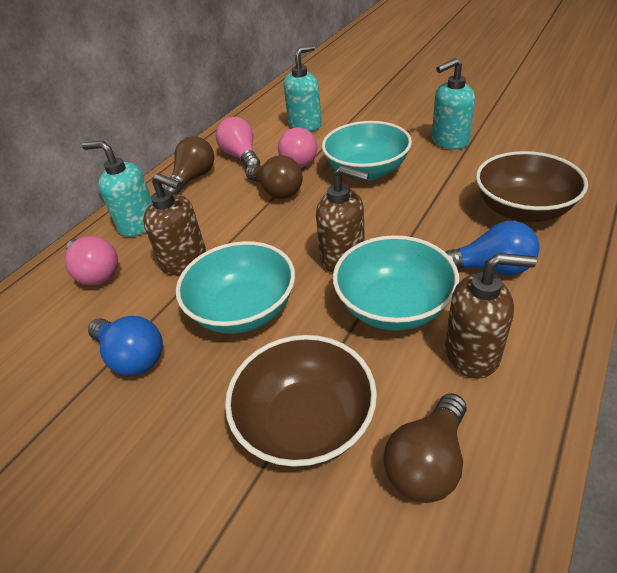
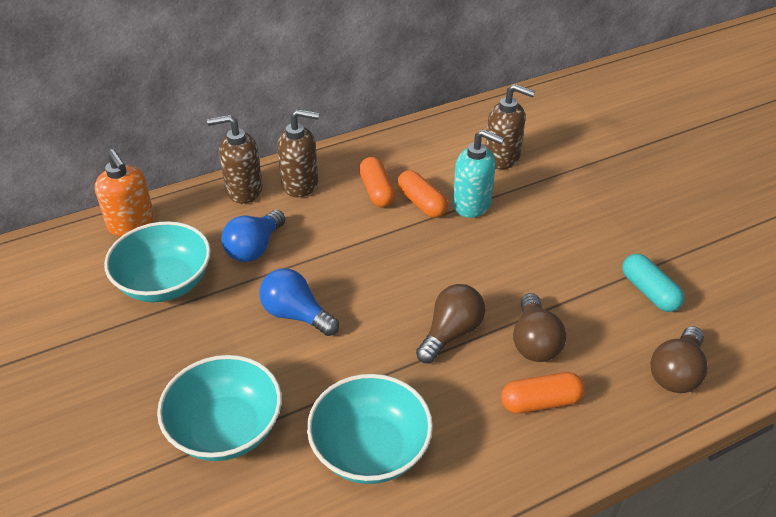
brown bowl: 2 -> 0
orange capsule: 0 -> 3
orange soap dispenser: 0 -> 1
pink light bulb: 3 -> 0
turquoise capsule: 0 -> 1
turquoise soap dispenser: 3 -> 1

